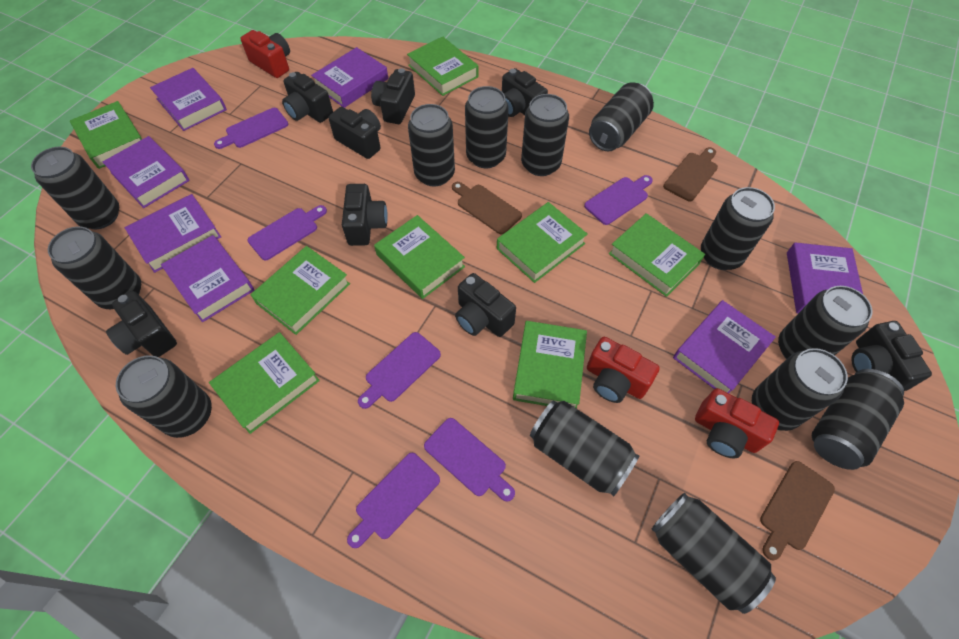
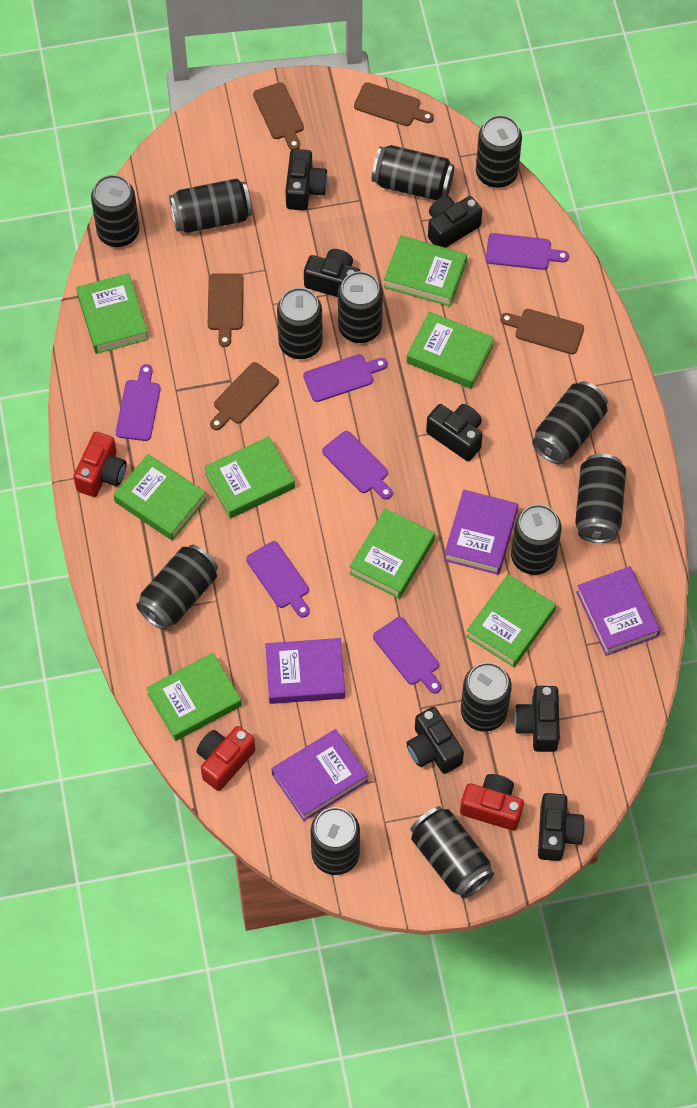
black camera: 8 -> 7
brown cutting board: 3 -> 5
purple book: 7 -> 4

